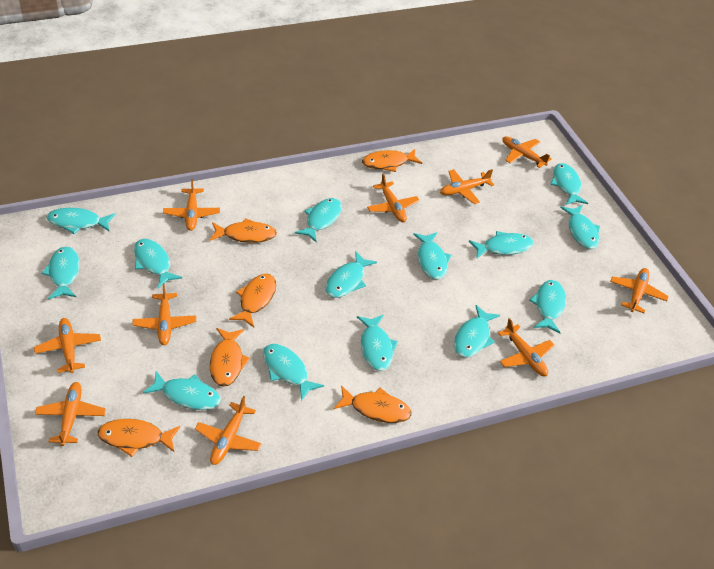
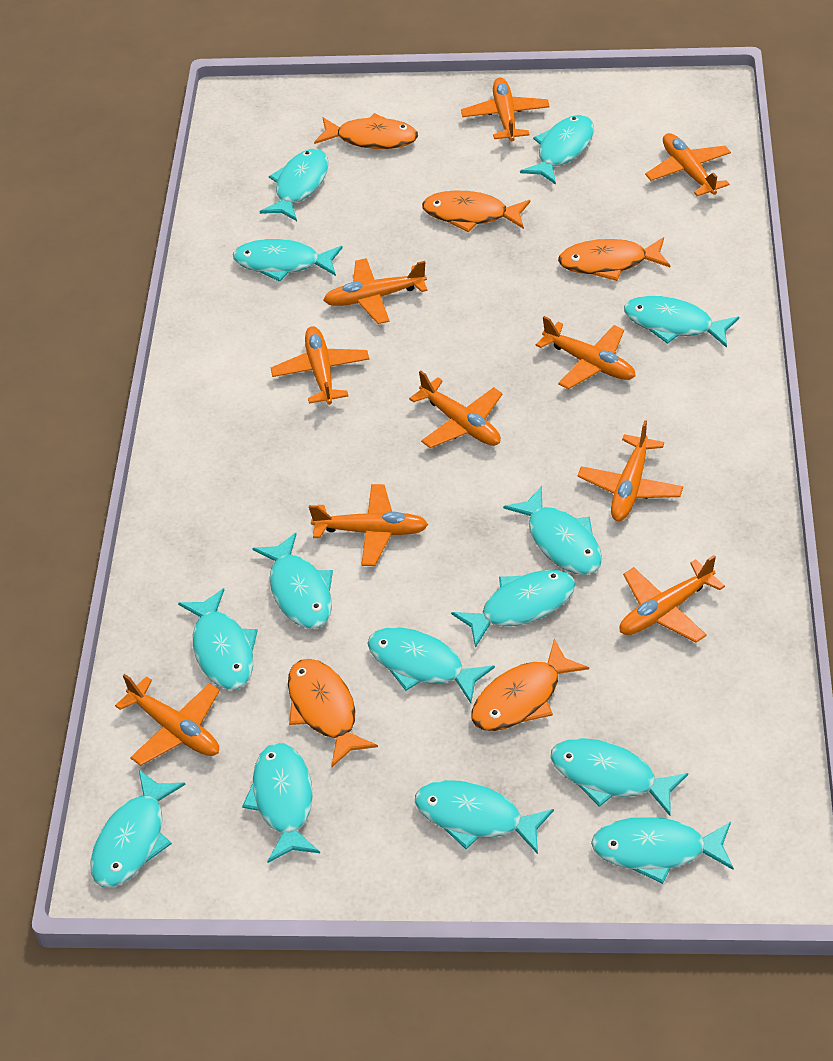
orange fish: 6 -> 5

